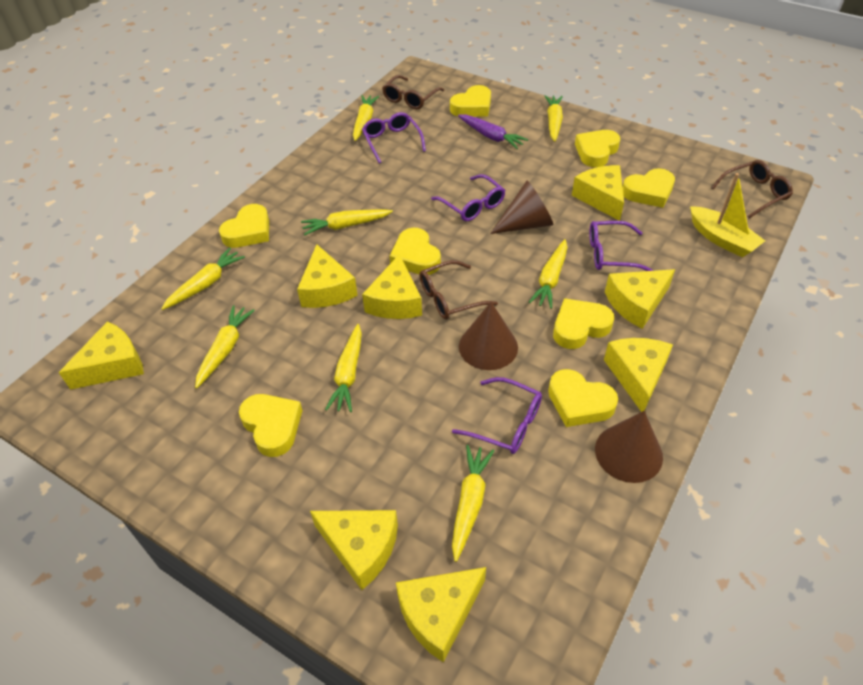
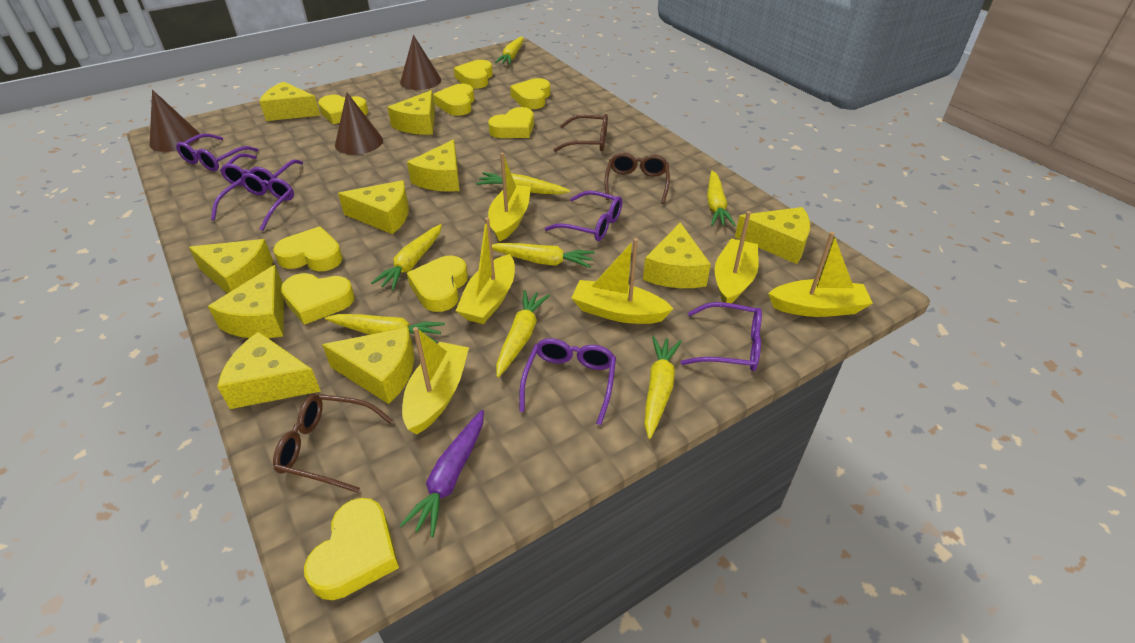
purple glasses: 4 -> 6
yellow boat: 1 -> 6
yellow cheese: 8 -> 10
yellow heart: 8 -> 9

